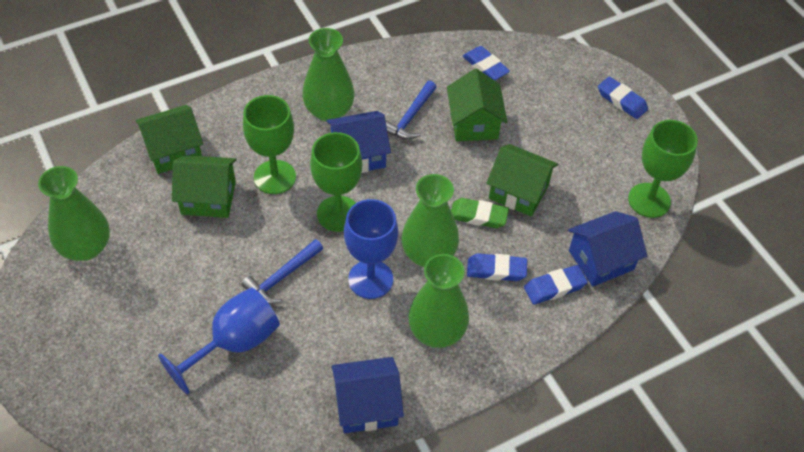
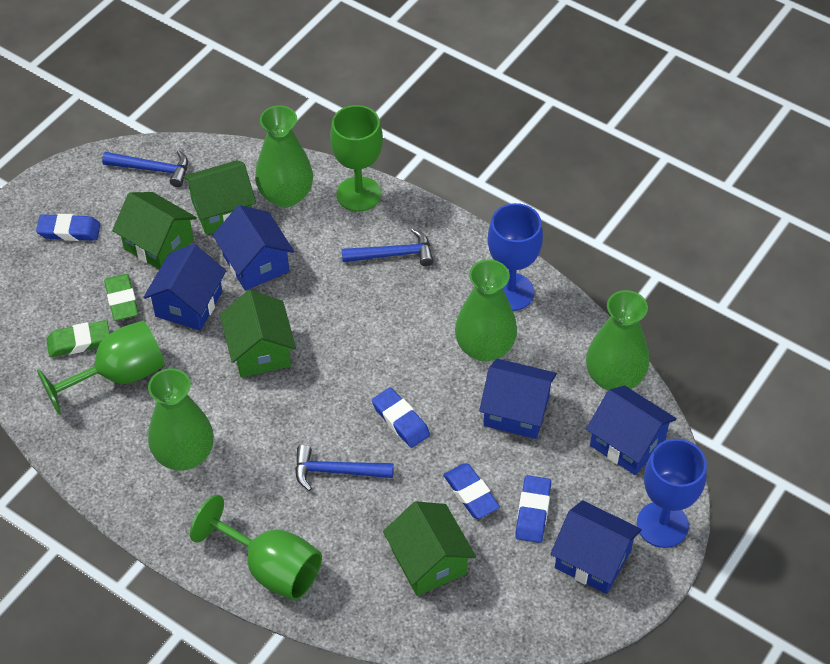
blue hammer: 2 -> 3
blue house: 3 -> 5
green eraser: 1 -> 2

